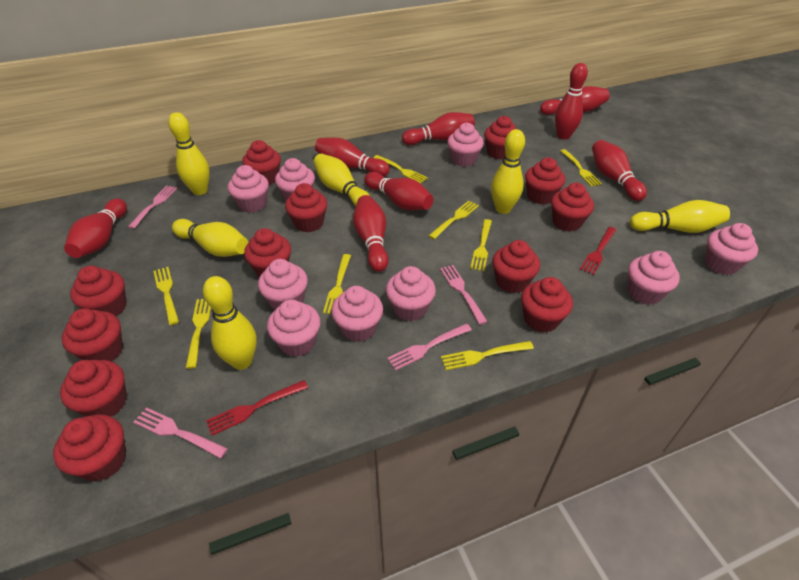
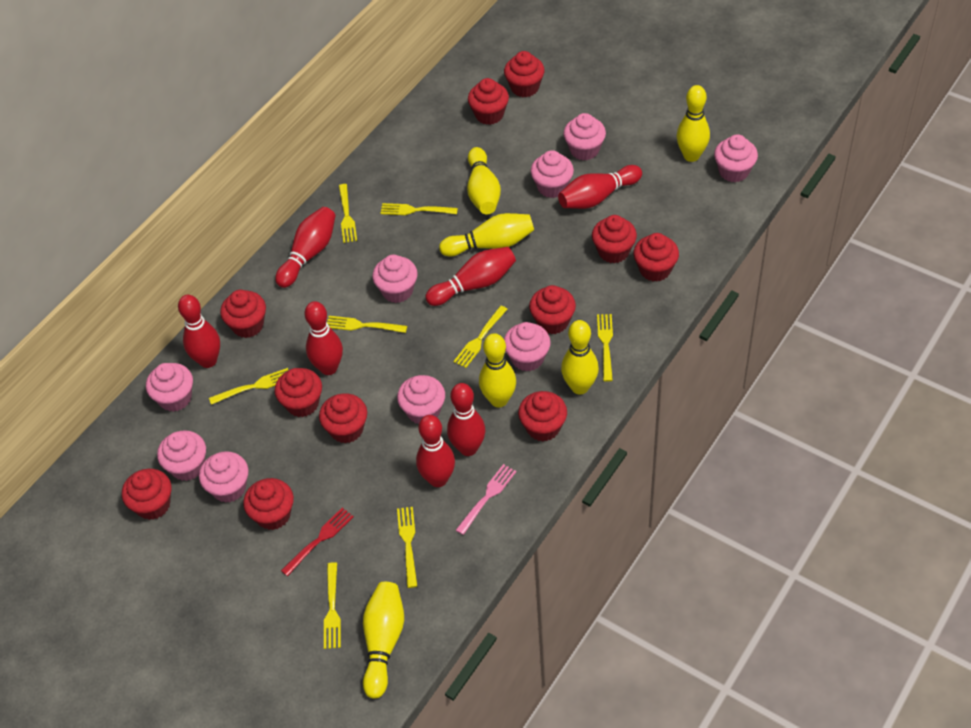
pink fork: 4 -> 1
red bowling pin: 8 -> 7
red cupcake: 12 -> 11
red fork: 2 -> 1

